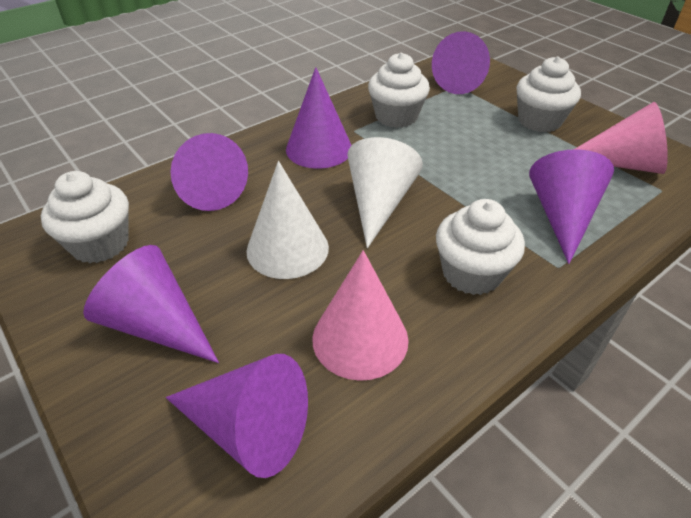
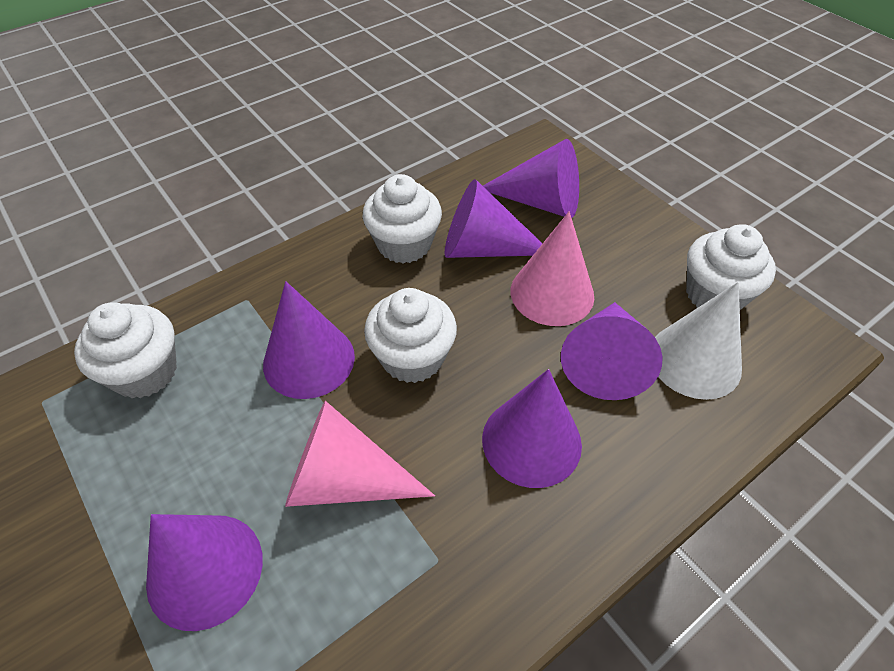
white cone: 2 -> 1

